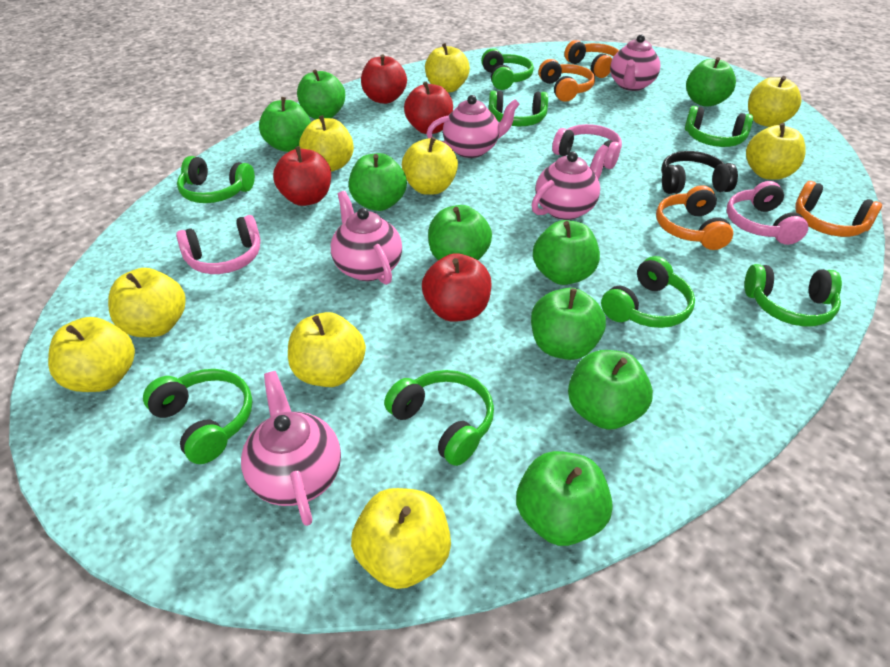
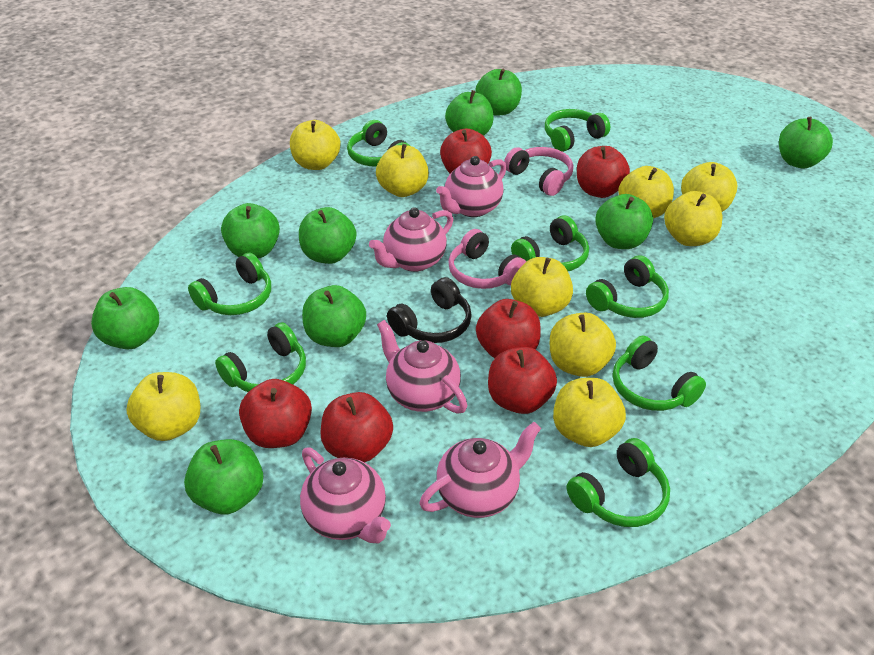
orange headphones: 4 -> 0
pink headphones: 3 -> 2
red apple: 4 -> 6

